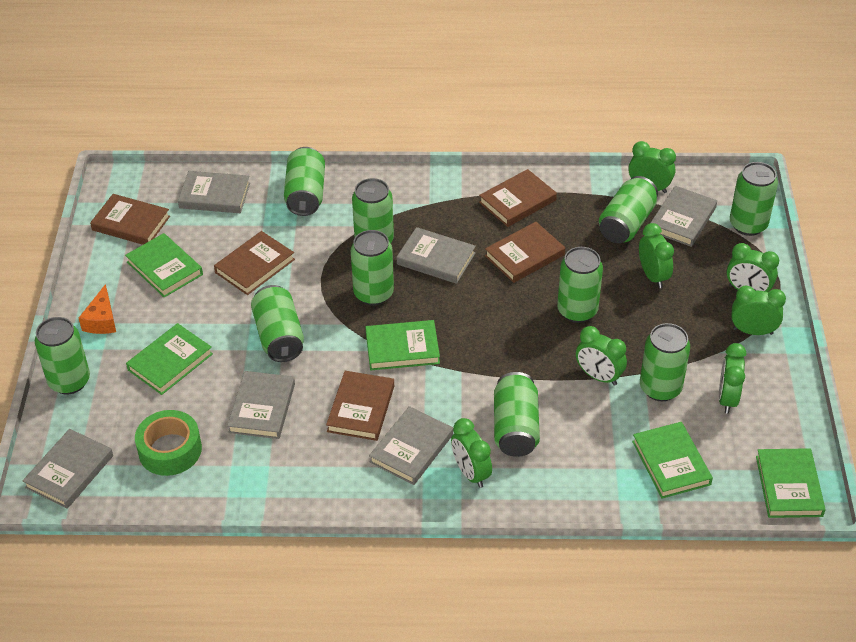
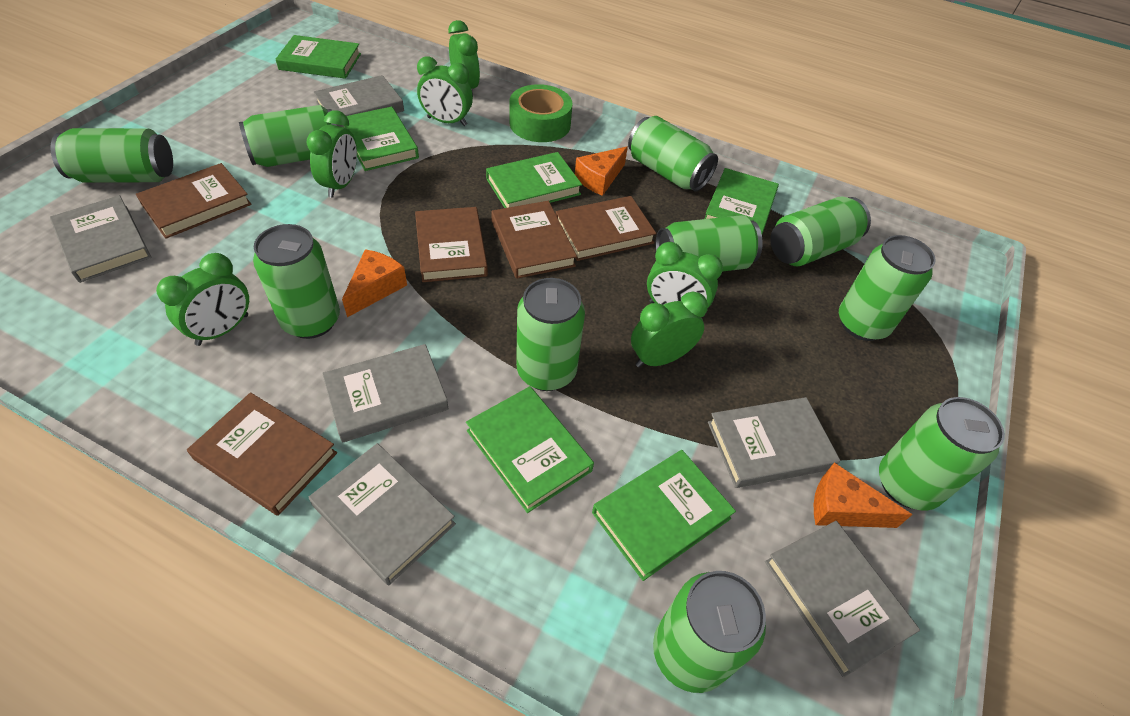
green book: 5 -> 6
green clock: 7 -> 6
orange cheese: 1 -> 3

